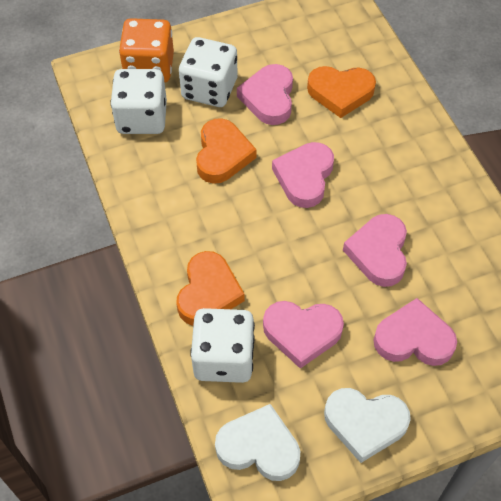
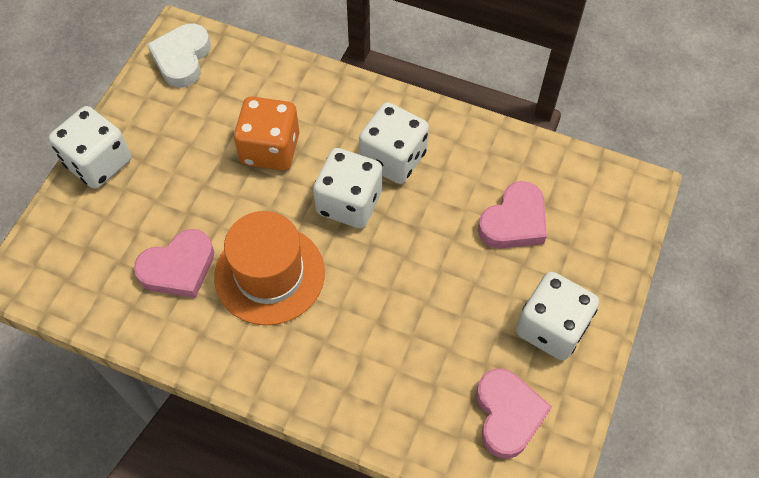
orange hat: 0 -> 1
orange heart: 3 -> 0
pink heart: 5 -> 3
white dice: 3 -> 4
white heart: 2 -> 1

